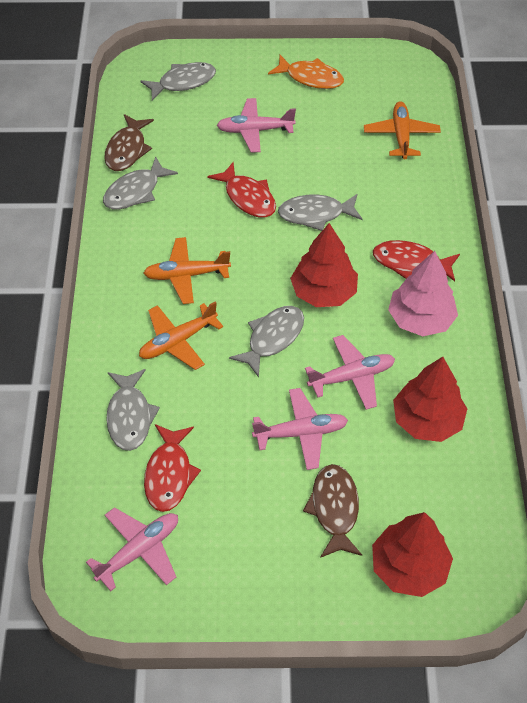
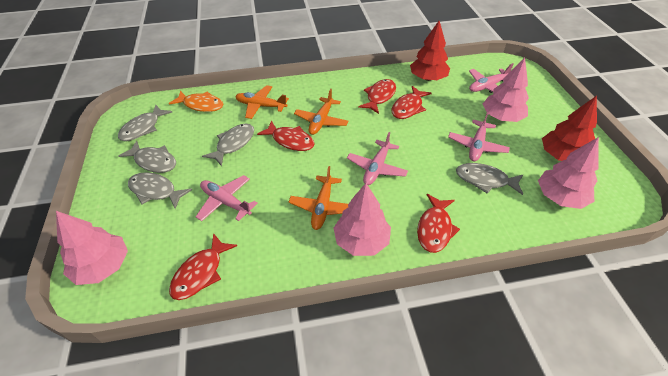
brown fish: 2 -> 0
pink tree: 1 -> 4
red fish: 3 -> 5
red tree: 3 -> 2

